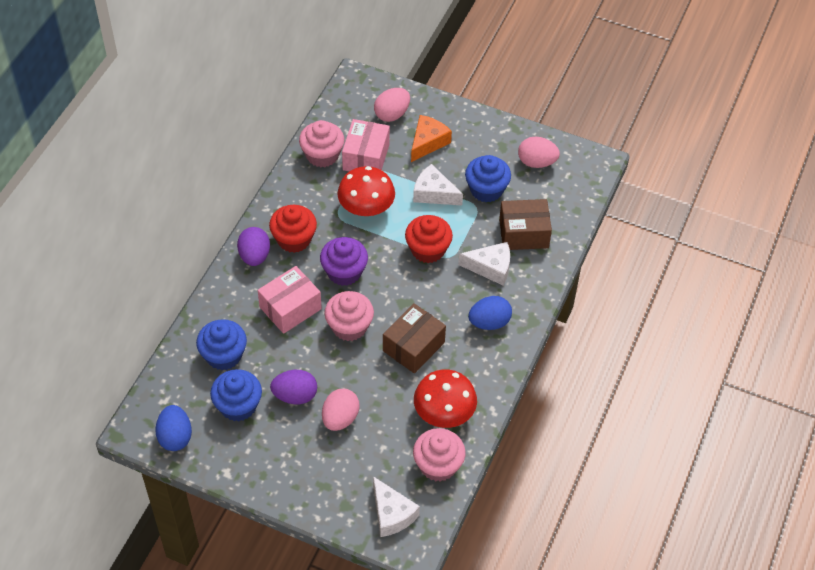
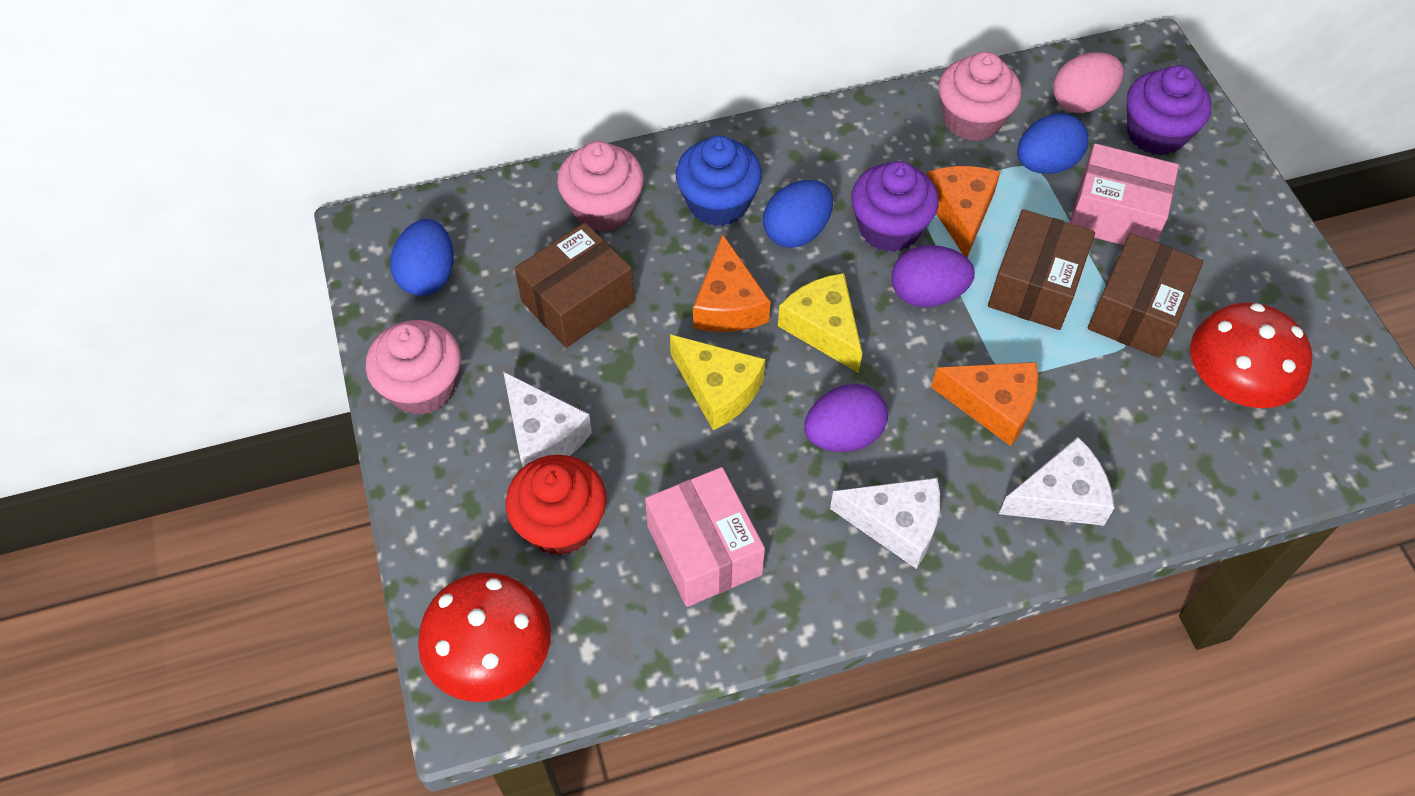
blue cupcake: 3 -> 1
blue egg: 2 -> 3
brown box: 2 -> 3
orange cheese: 1 -> 3
pink egg: 3 -> 1
purple cupcake: 1 -> 2
red cupcake: 2 -> 1
yellow cheese: 0 -> 2

